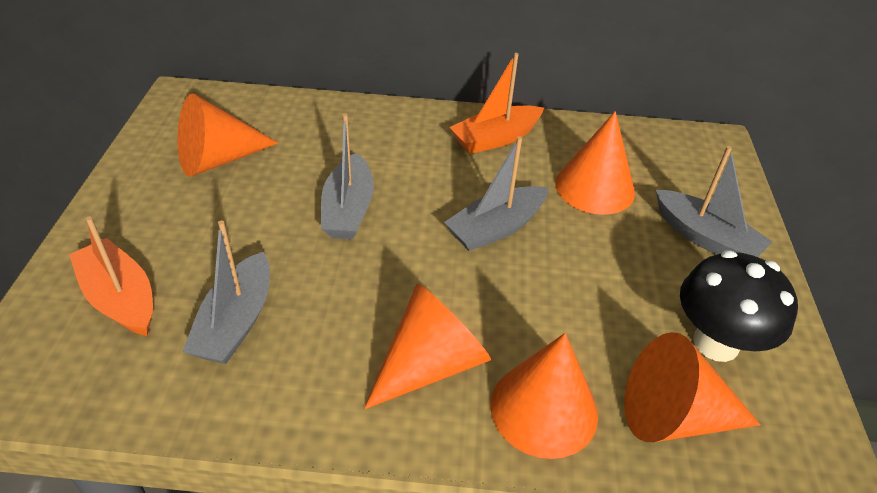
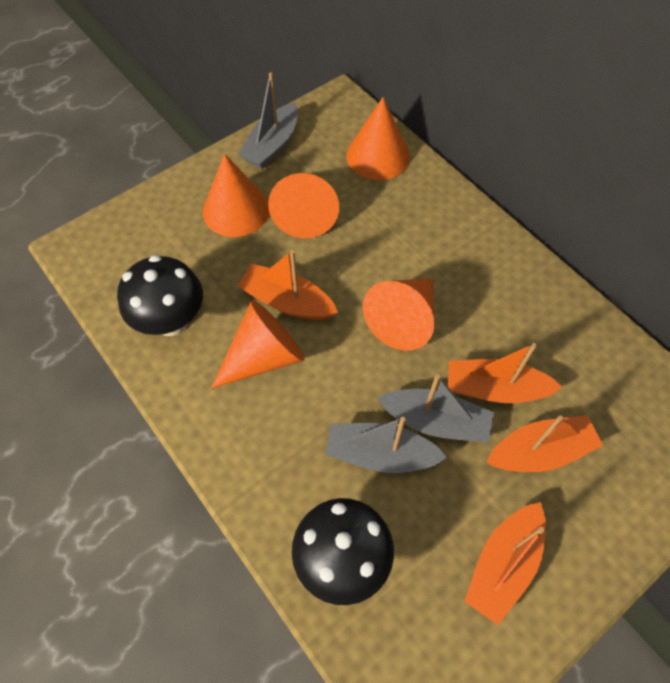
black mushroom: 1 -> 2
grey boat: 4 -> 3
orange boat: 2 -> 4

